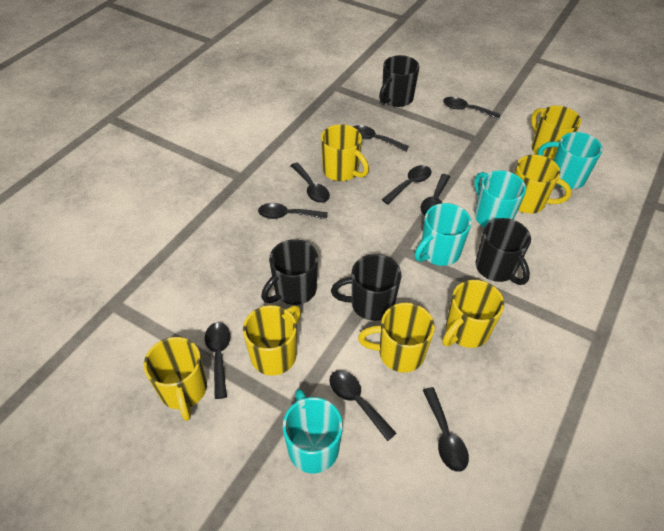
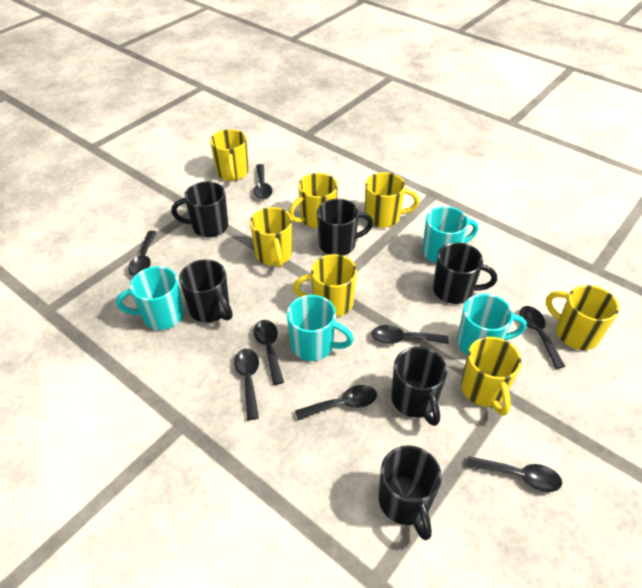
black mug: 4 -> 6
black spoon: 9 -> 8

